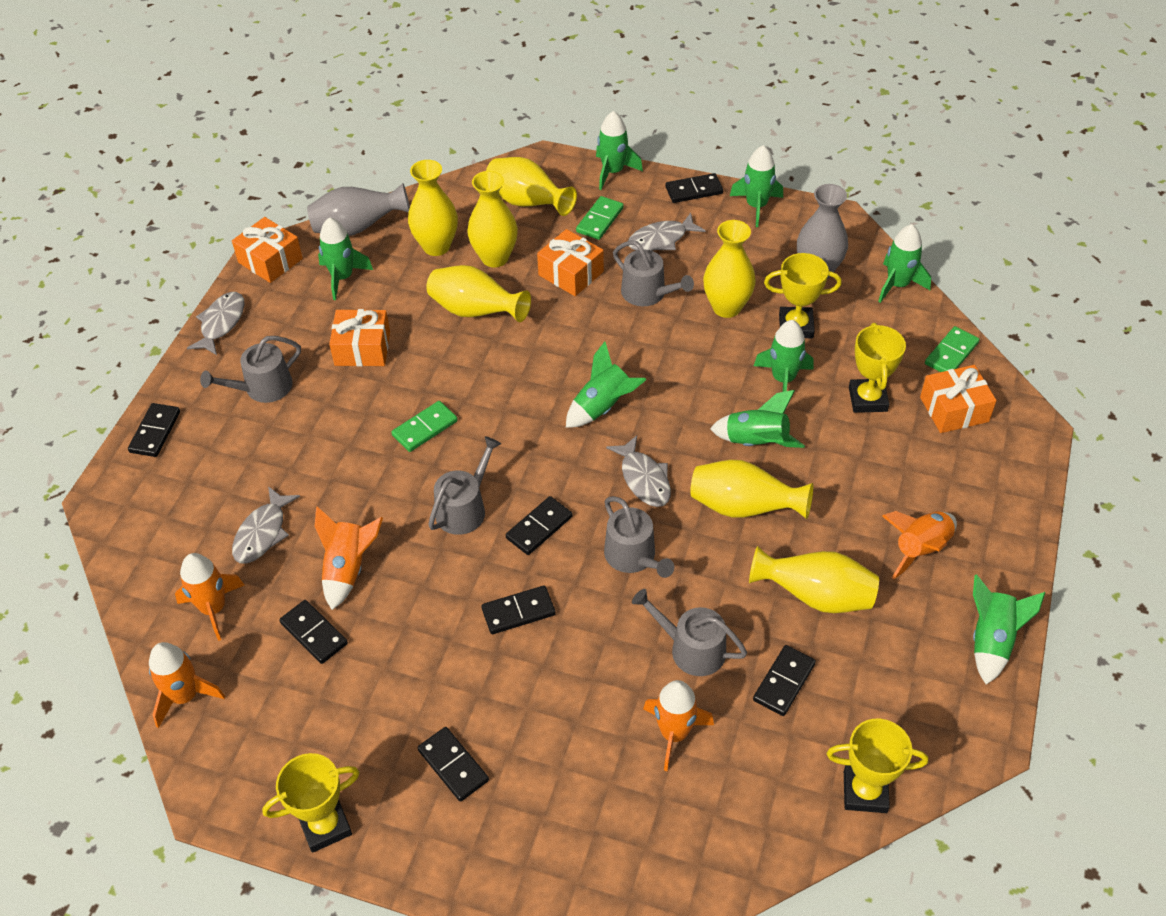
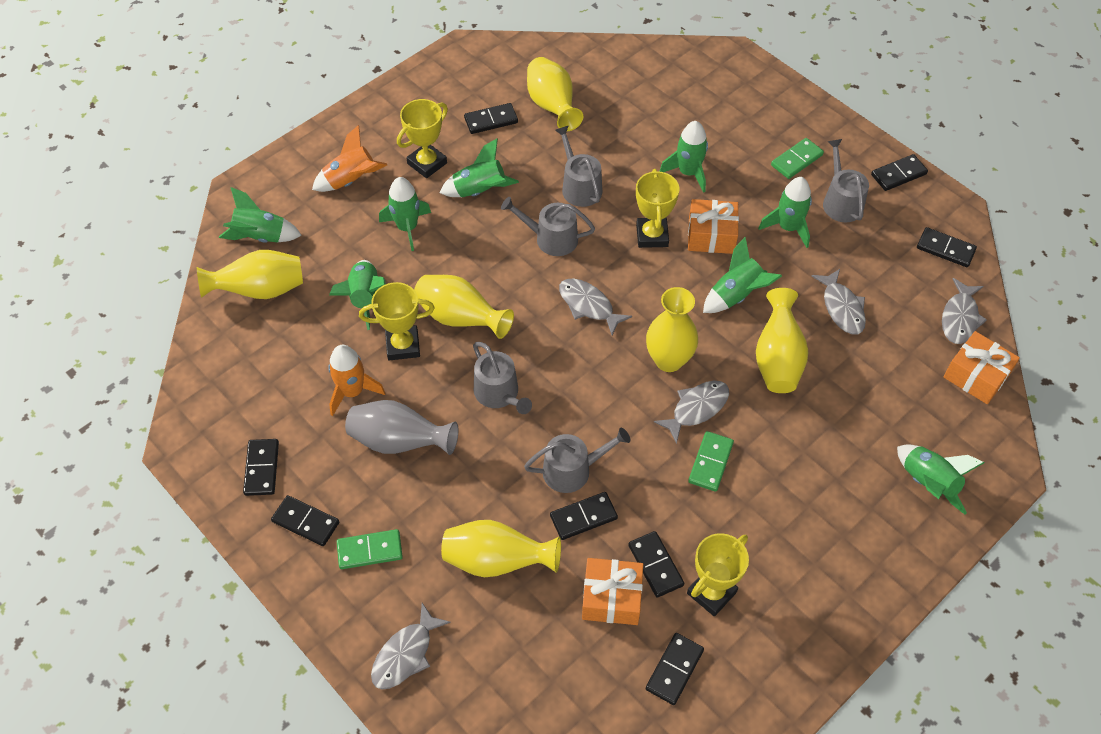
black domino: 7 -> 8
grey fish: 4 -> 5
grey vase: 2 -> 1
orange gift: 4 -> 3
orange rocket: 5 -> 2
yellow vase: 7 -> 6

